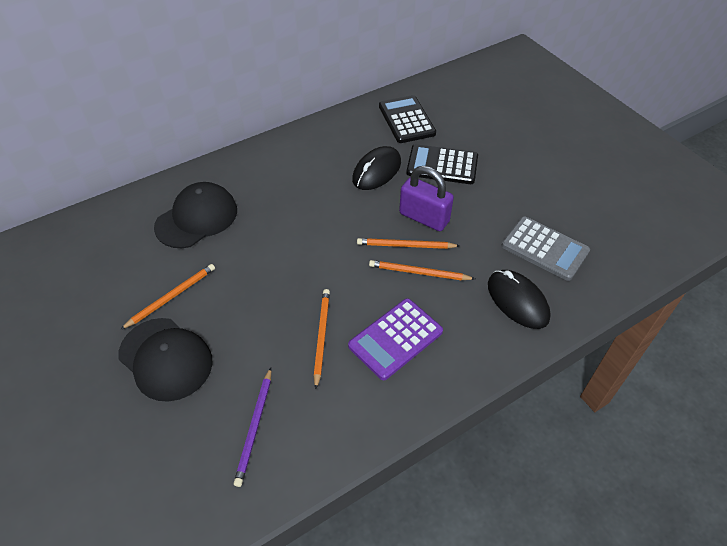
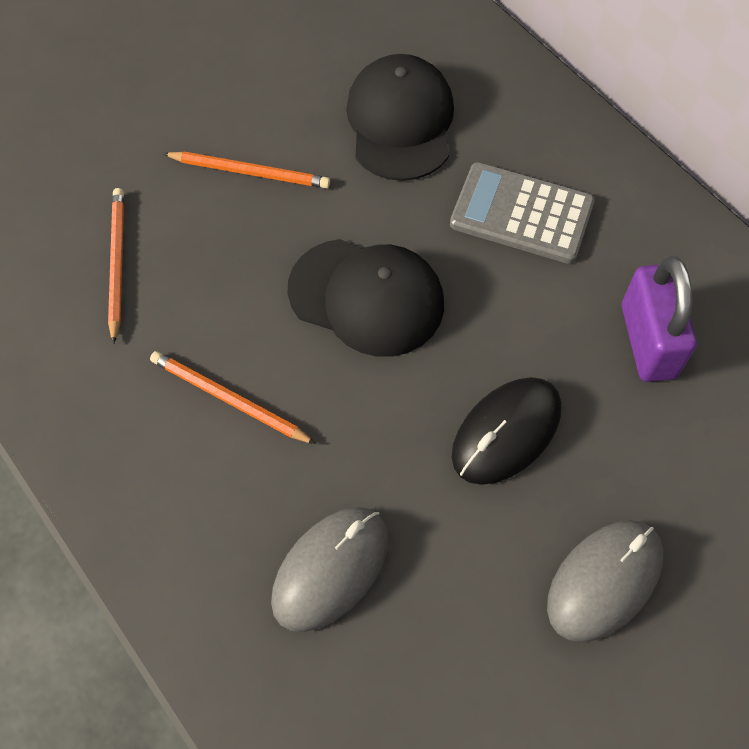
black calculator: 2 -> 0
black mouse: 2 -> 1
grey mouse: 0 -> 2
orange pencil: 4 -> 3
purple calculator: 1 -> 0
purple pencil: 1 -> 0

